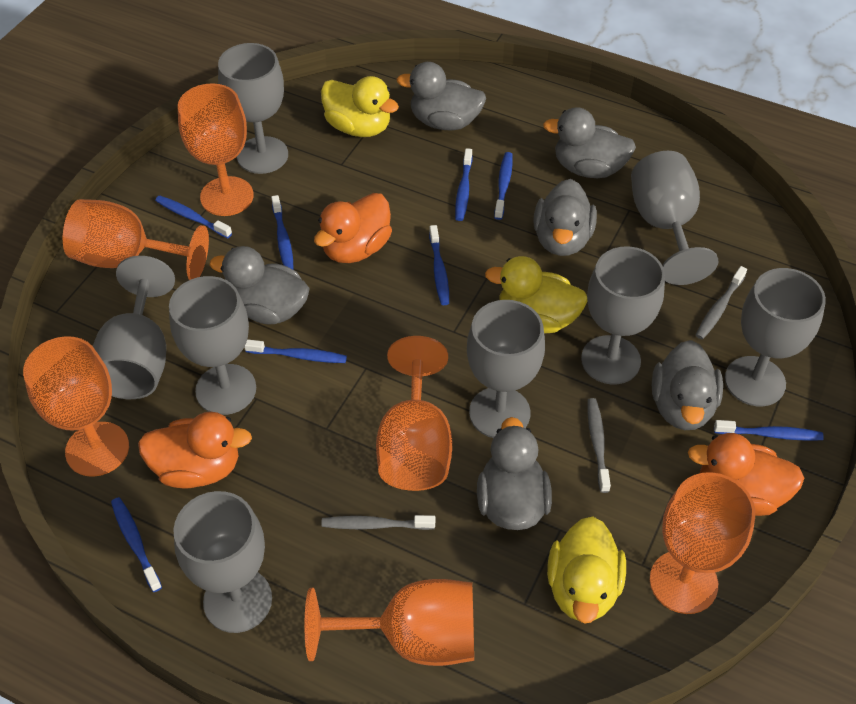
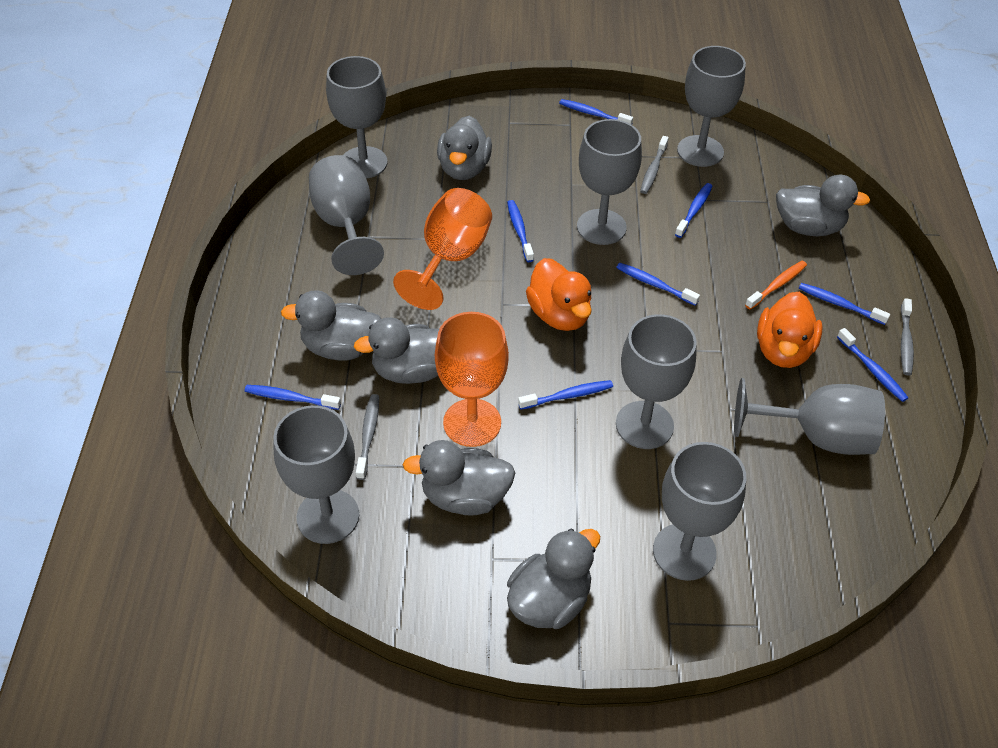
orange duck: 3 -> 2
orange goblet: 6 -> 2
orange toothbrush: 0 -> 1
yellow duck: 3 -> 0

